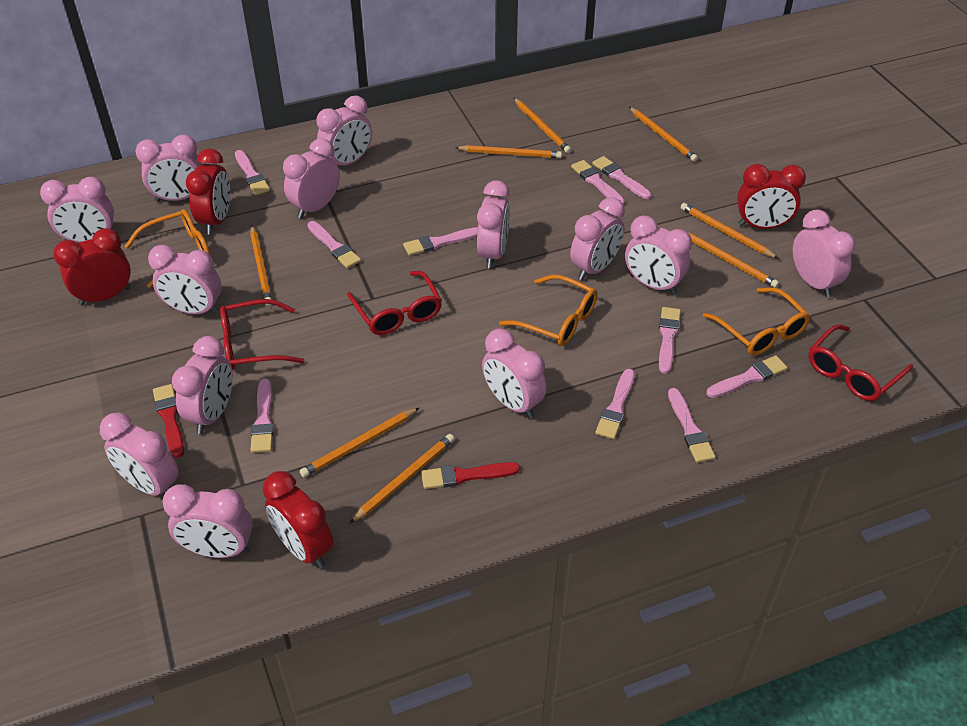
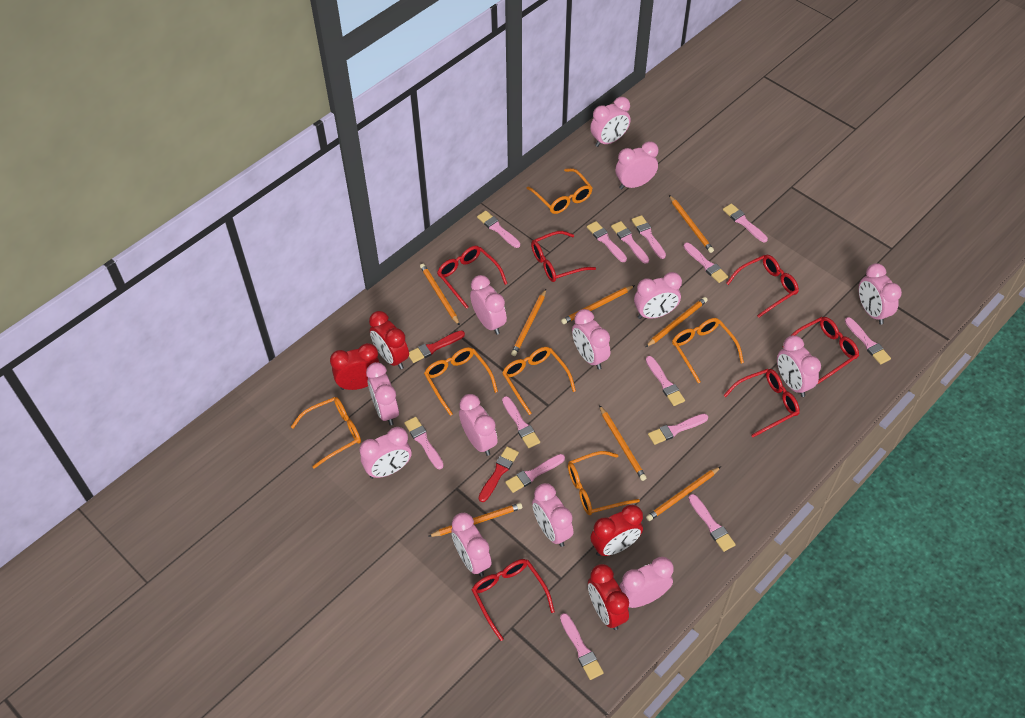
orange glasses: 3 -> 6
pink brush: 10 -> 14
red glasses: 3 -> 6

